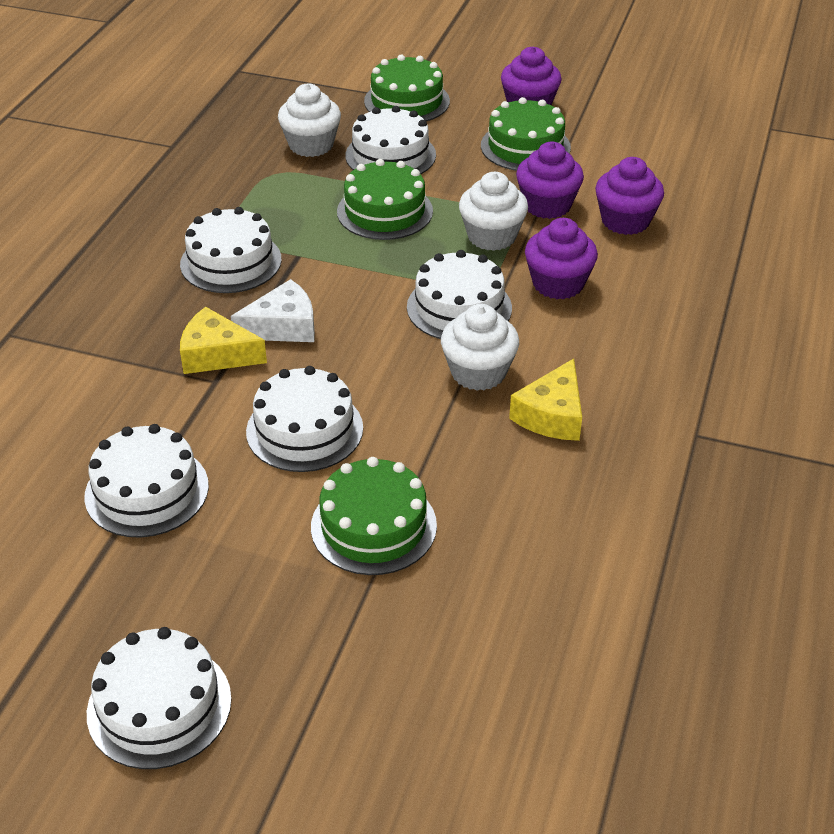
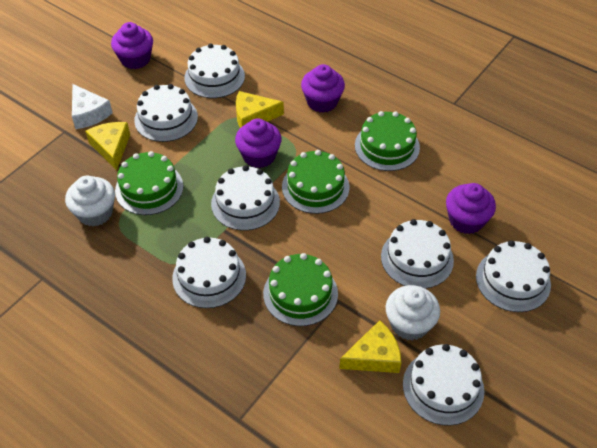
white cake: 6 -> 7
white cupcake: 3 -> 2
yellow cheese: 2 -> 3

